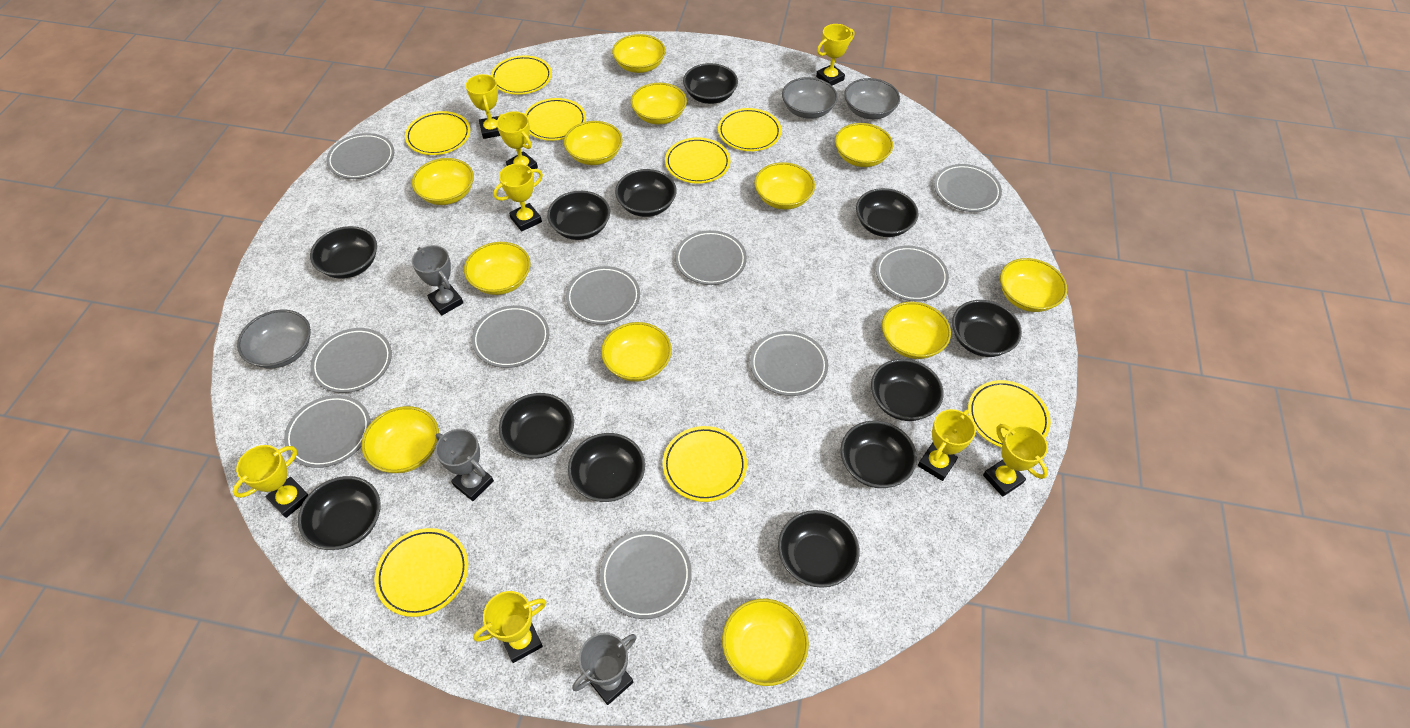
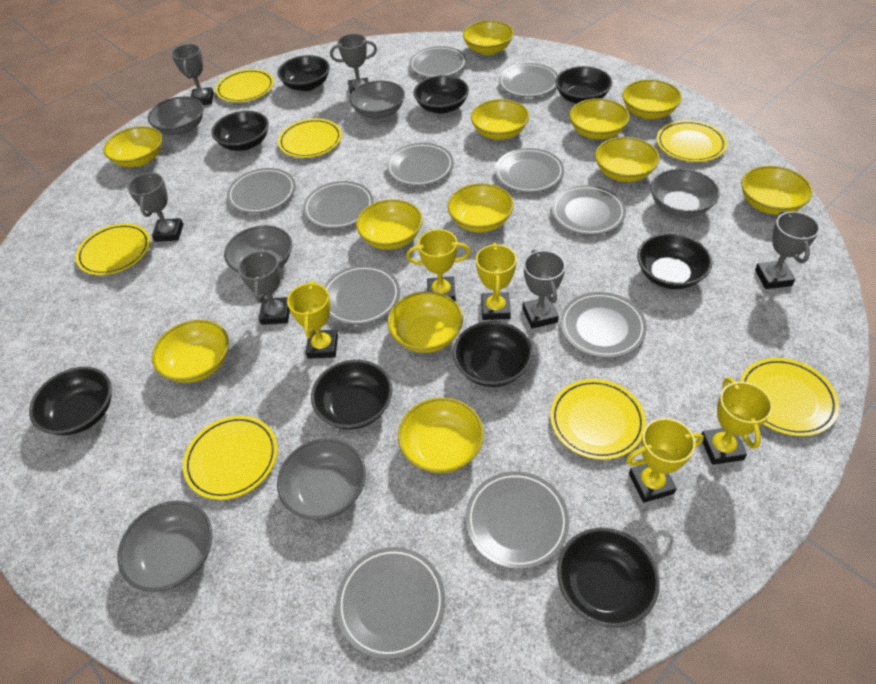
black bowl: 12 -> 9
grey bowl: 3 -> 6
grey plate: 10 -> 11
grey trophy: 3 -> 6
yellow plate: 8 -> 7
yellow trophy: 8 -> 5

